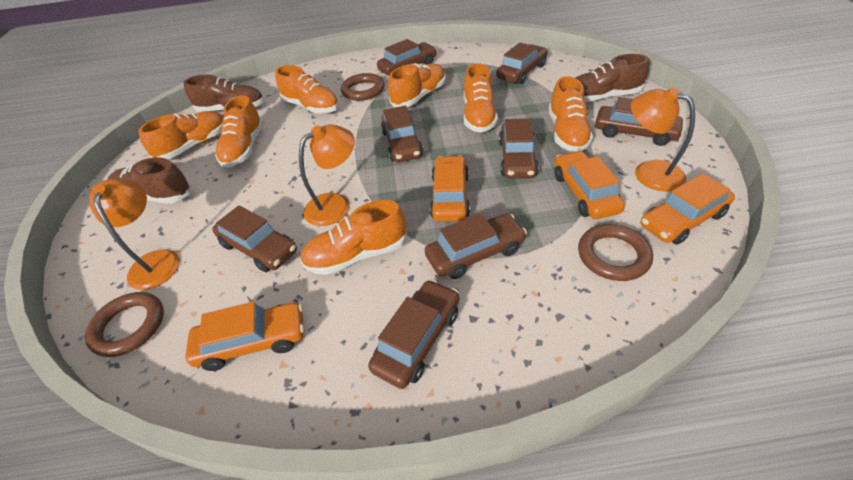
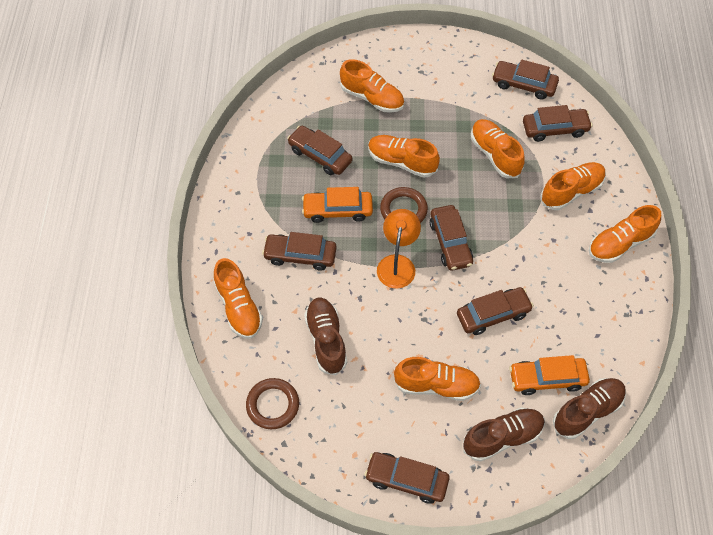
brown car: 8 -> 7
brown ring: 3 -> 2
orange car: 4 -> 2
orange lamp: 3 -> 1

